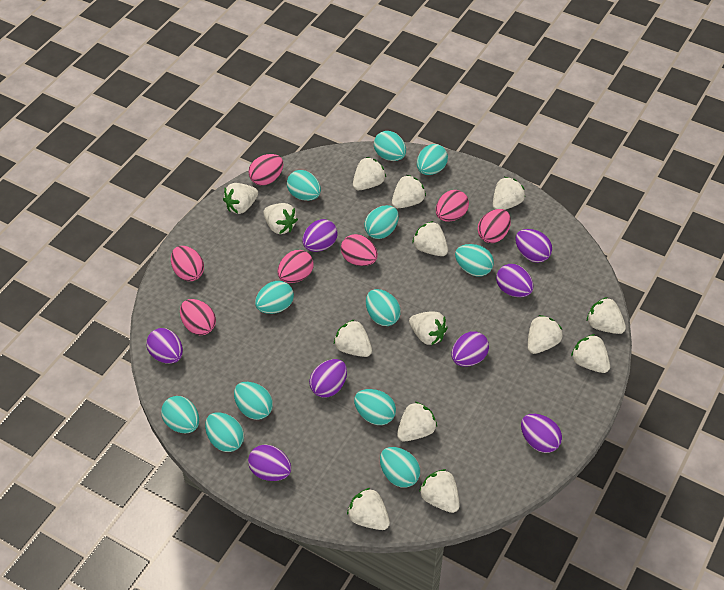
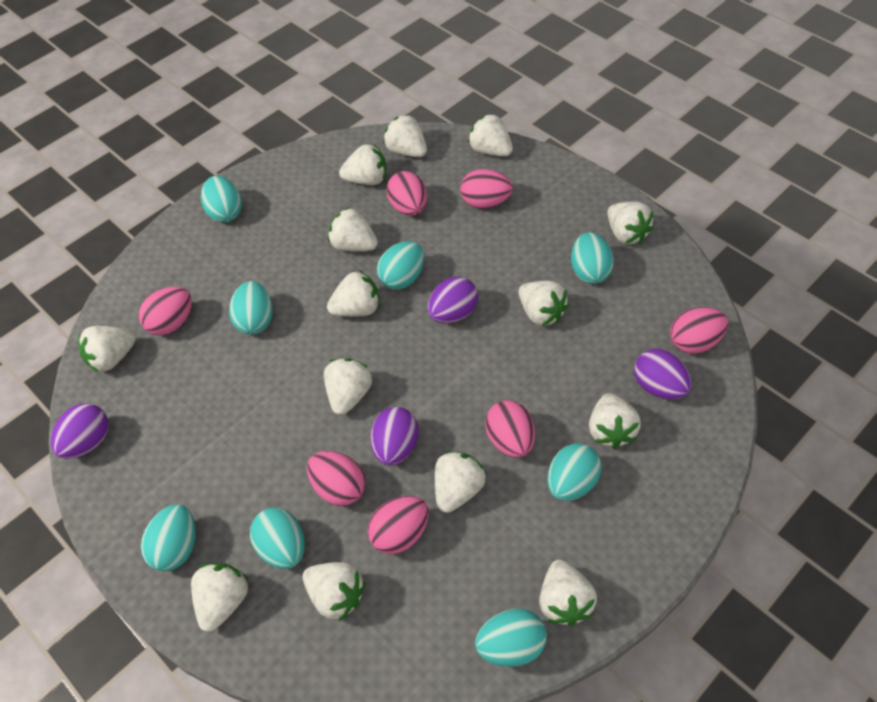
purple egg: 8 -> 4
turquoise egg: 12 -> 8

